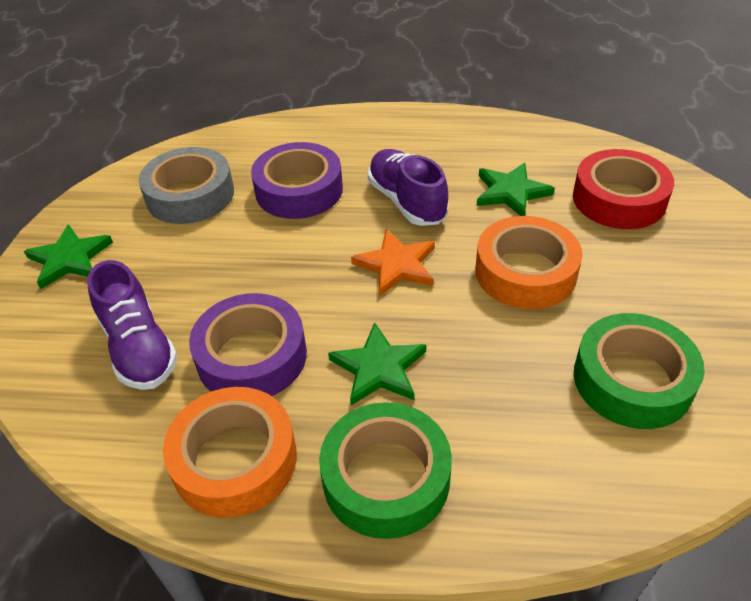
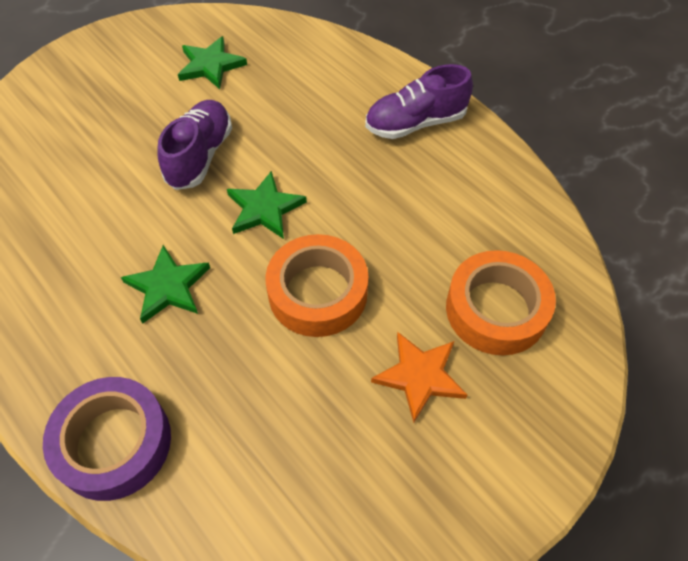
green tape: 2 -> 0
grey tape: 1 -> 0
purple tape: 2 -> 1
red tape: 1 -> 0

